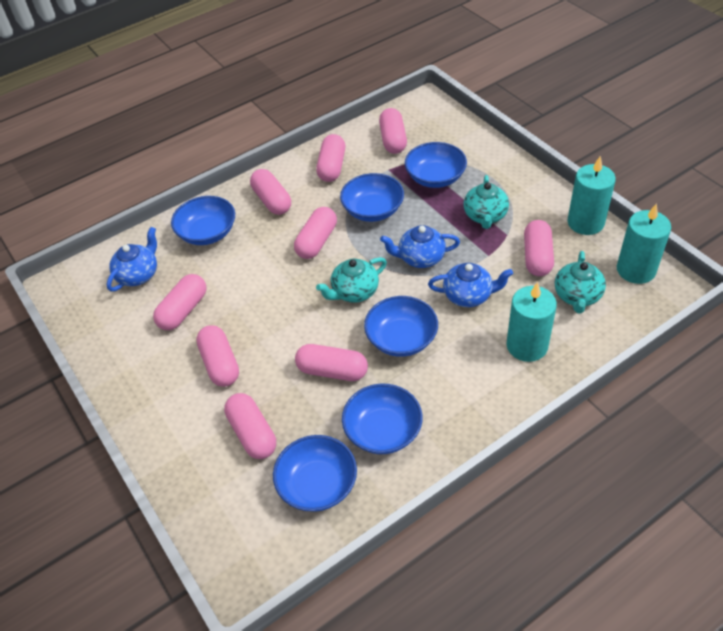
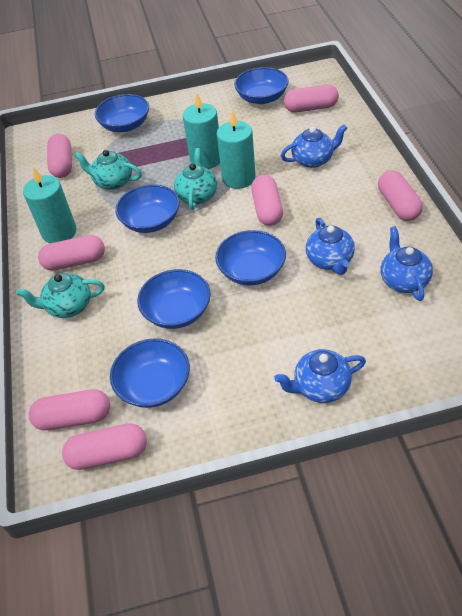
blue teapot: 3 -> 4
pink capsule: 9 -> 7

